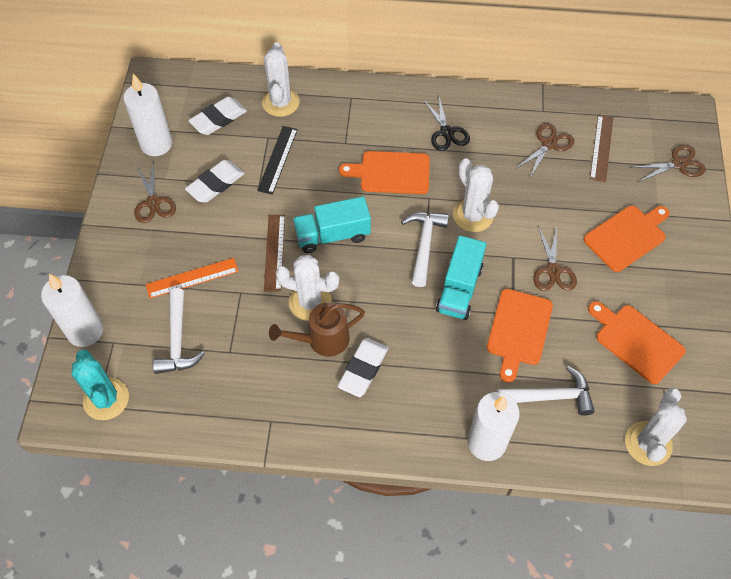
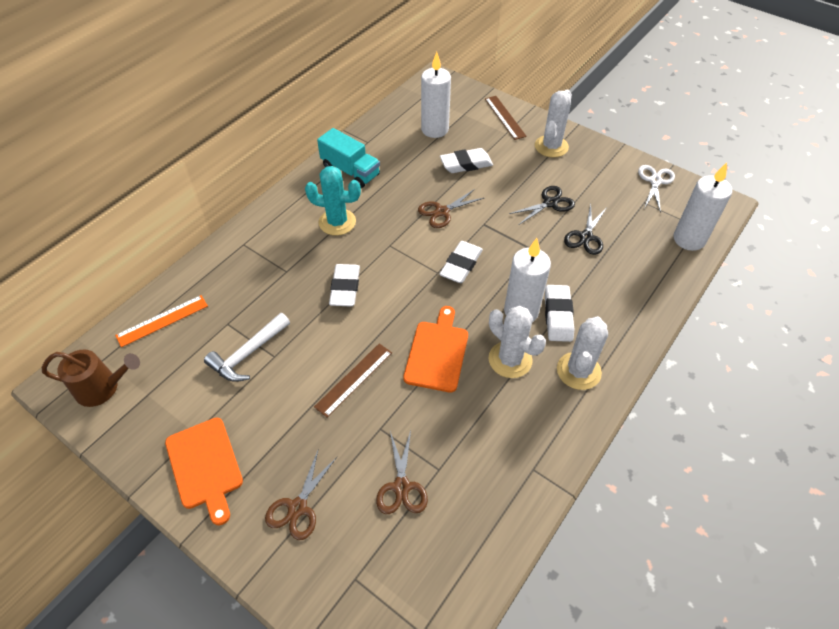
black ruler: 1 -> 0
black scissors: 1 -> 2
brown scissors: 4 -> 3
orange cutting board: 4 -> 2
turquoise truck: 2 -> 1
white cactus: 4 -> 3
white eraser: 3 -> 4
white hammer: 3 -> 1
white scissors: 0 -> 1

